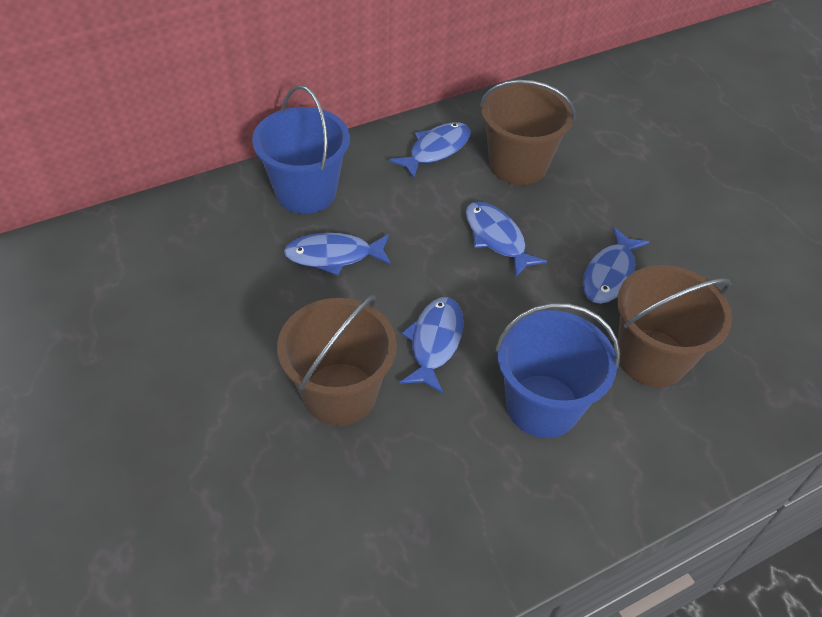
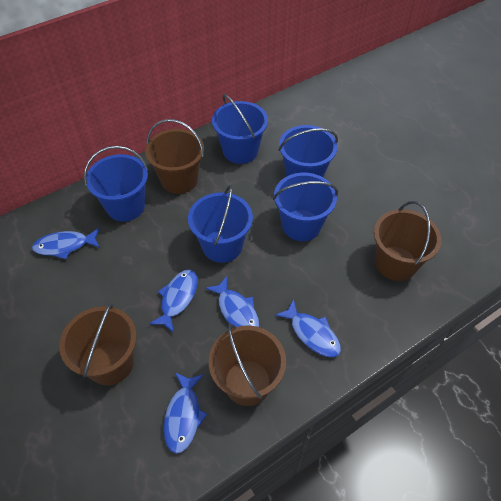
blue bucket: 2 -> 5
brown bucket: 3 -> 4

